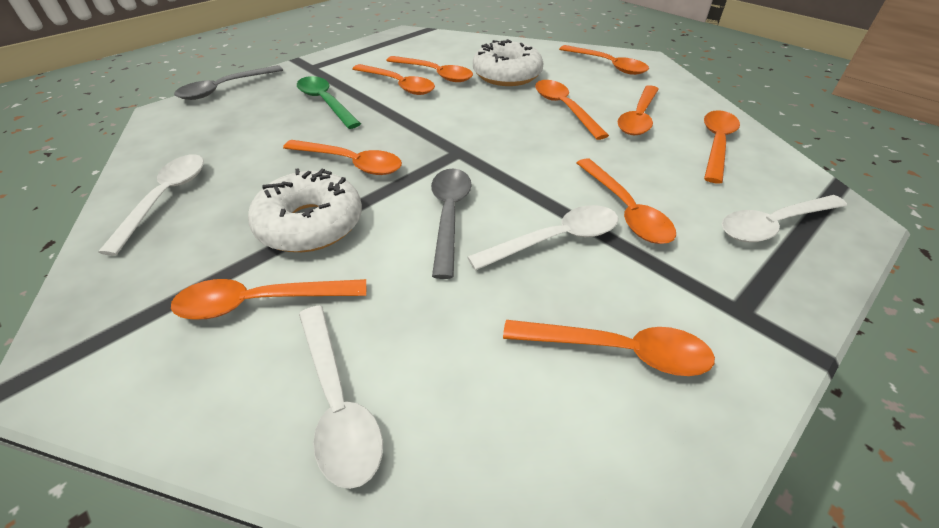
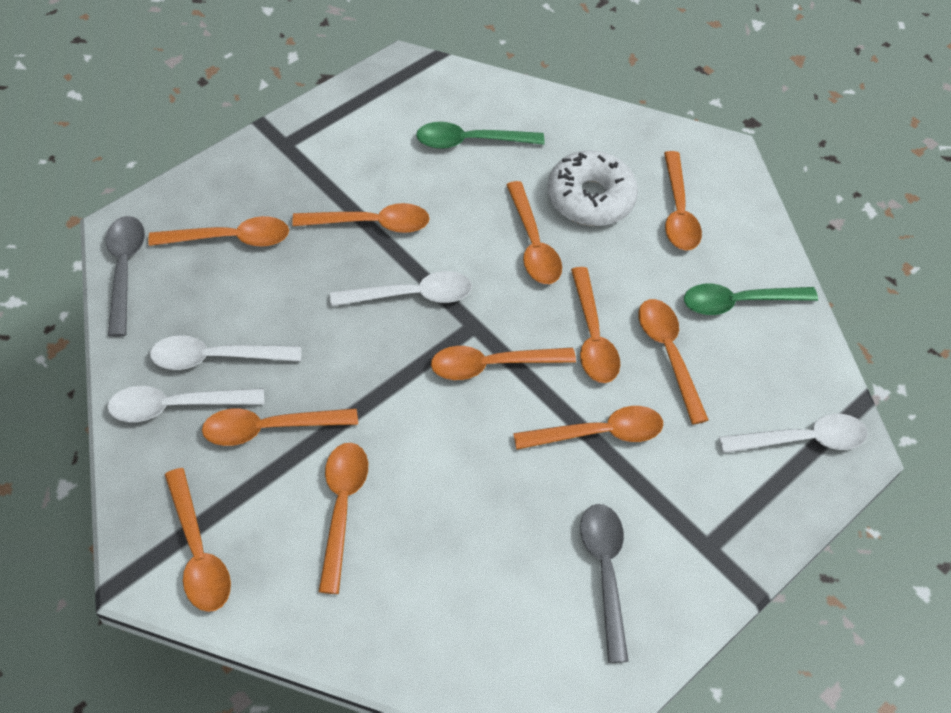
green spoon: 1 -> 2
orange spoon: 10 -> 11
white donut: 2 -> 1

